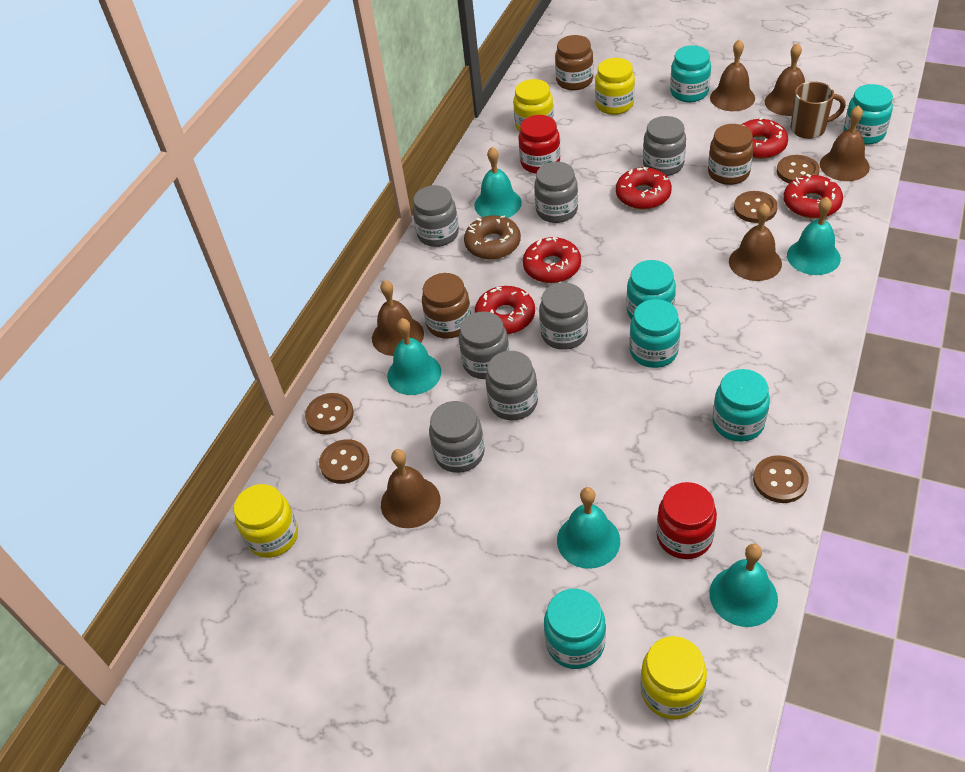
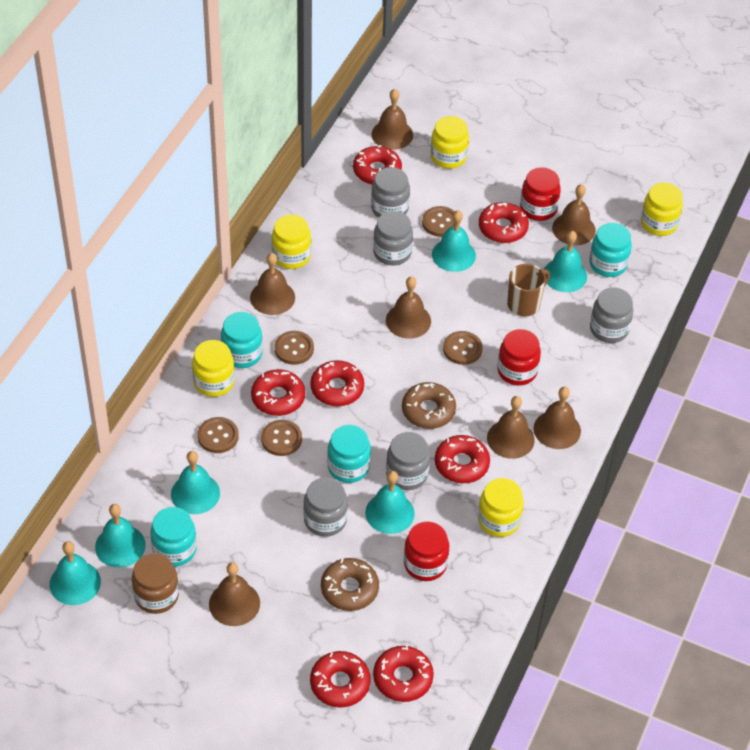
brown bell: 6 -> 7
brown donut: 1 -> 2
brown jar: 3 -> 1
grey jar: 7 -> 5
red donut: 5 -> 7
red jar: 2 -> 3
turquoise bell: 5 -> 6
turquoise jar: 6 -> 4
yellow jar: 4 -> 5

